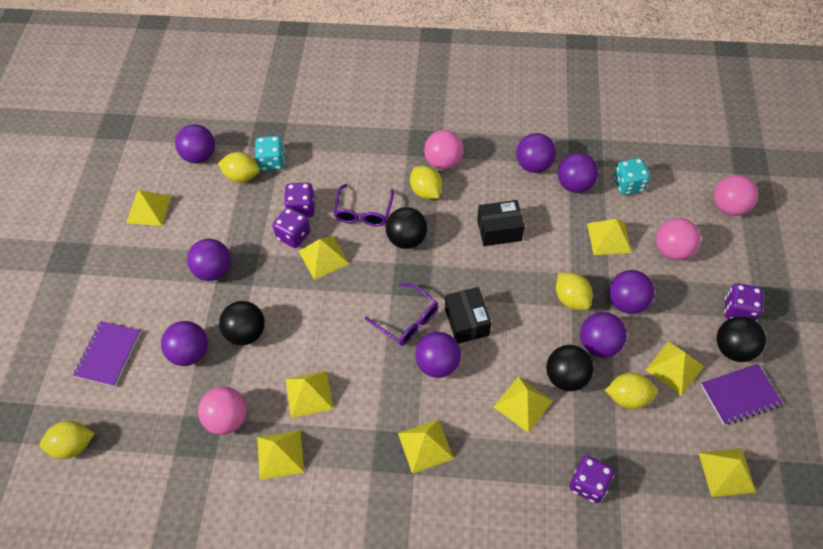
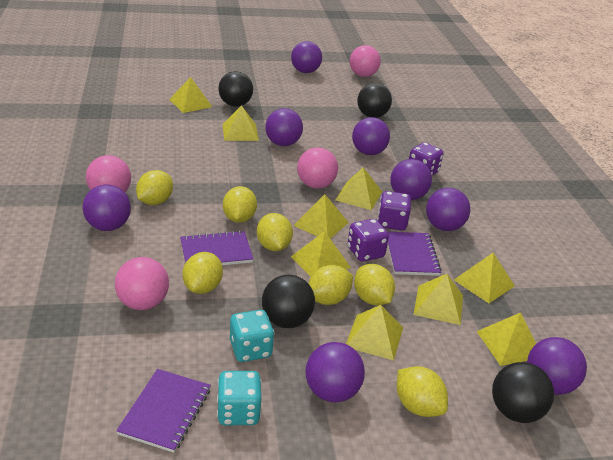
black box: 2 -> 0
purple dice: 4 -> 3
purple glasses: 2 -> 0
purple notebook: 2 -> 3
yellow lemon: 5 -> 7

